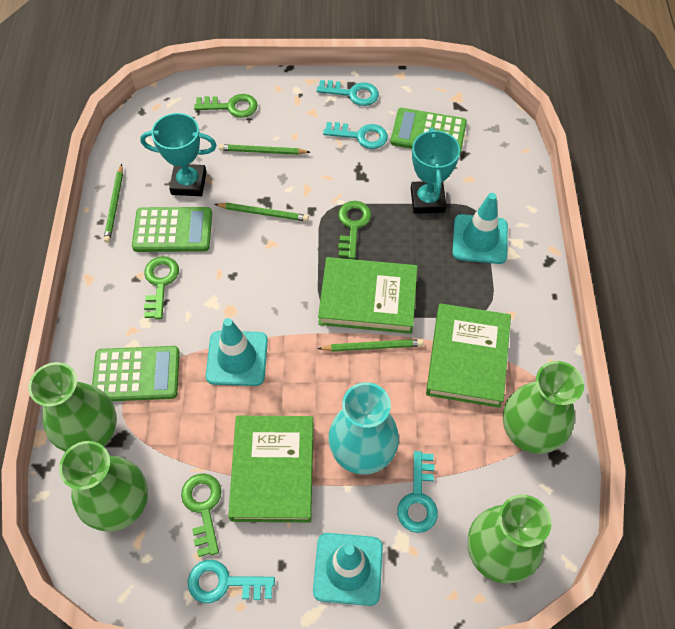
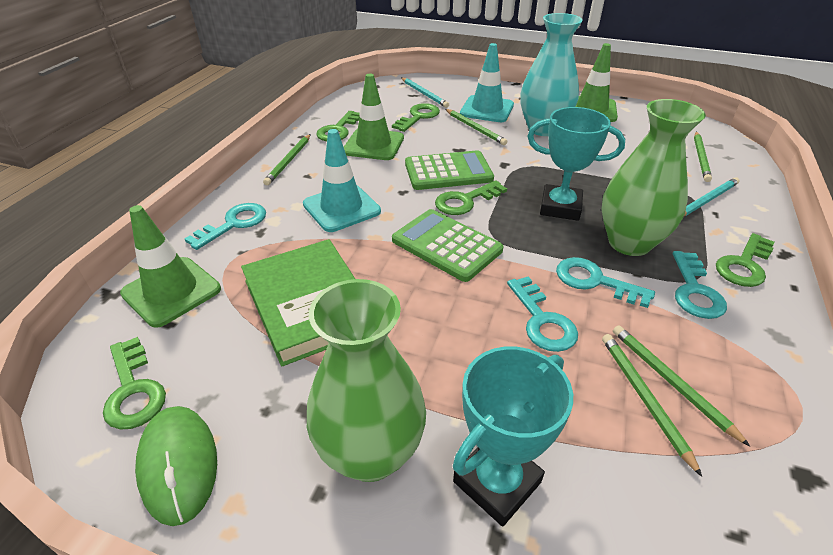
green book: 3 -> 1
green calculator: 3 -> 2
green key: 4 -> 5
green mouse: 0 -> 1
green pencil: 4 -> 5
green traffic cone: 0 -> 3
green vase: 4 -> 2
turquoise pencil: 0 -> 2
turquoise traffic cone: 3 -> 2

